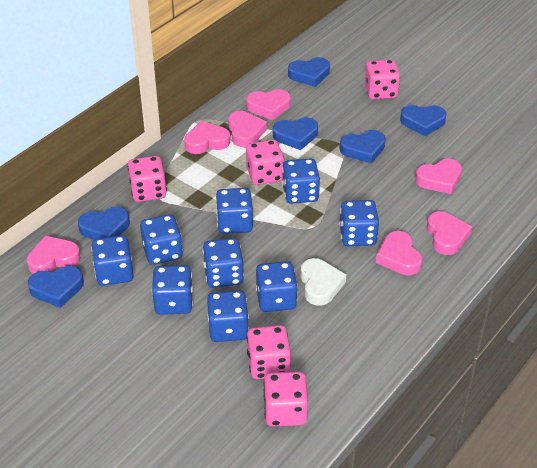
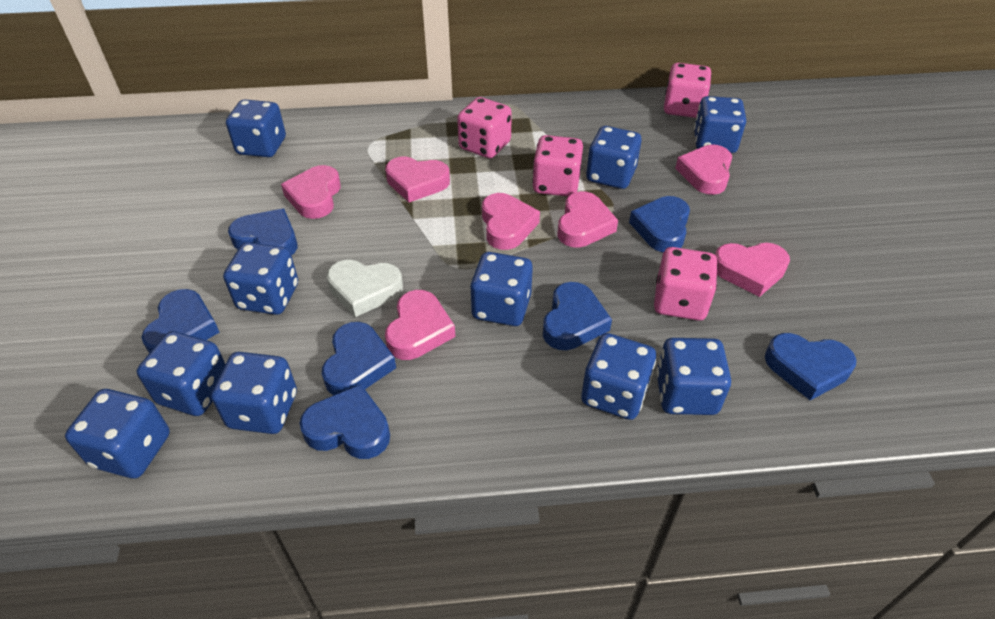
blue dice: 9 -> 10
blue heart: 6 -> 7
pink dice: 5 -> 4

